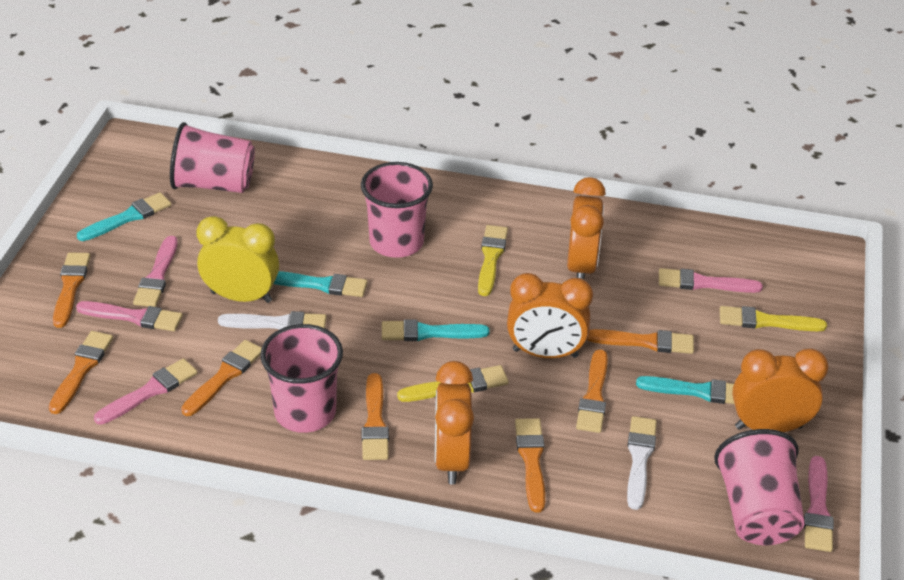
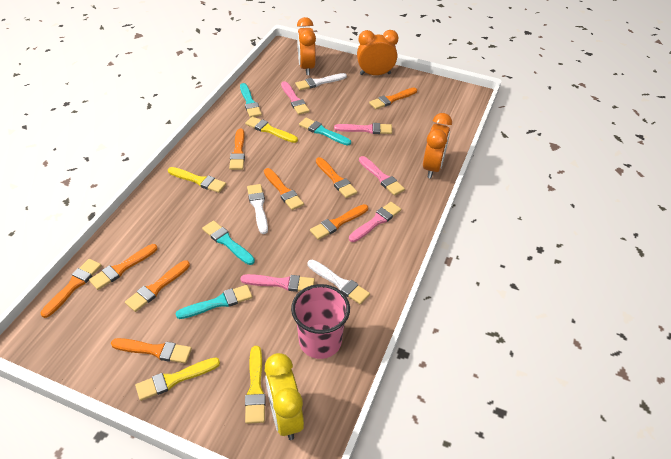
orange brush: 7 -> 9
orange clock: 4 -> 3
pink cup: 4 -> 1
white brush: 2 -> 3
yellow brush: 3 -> 4

